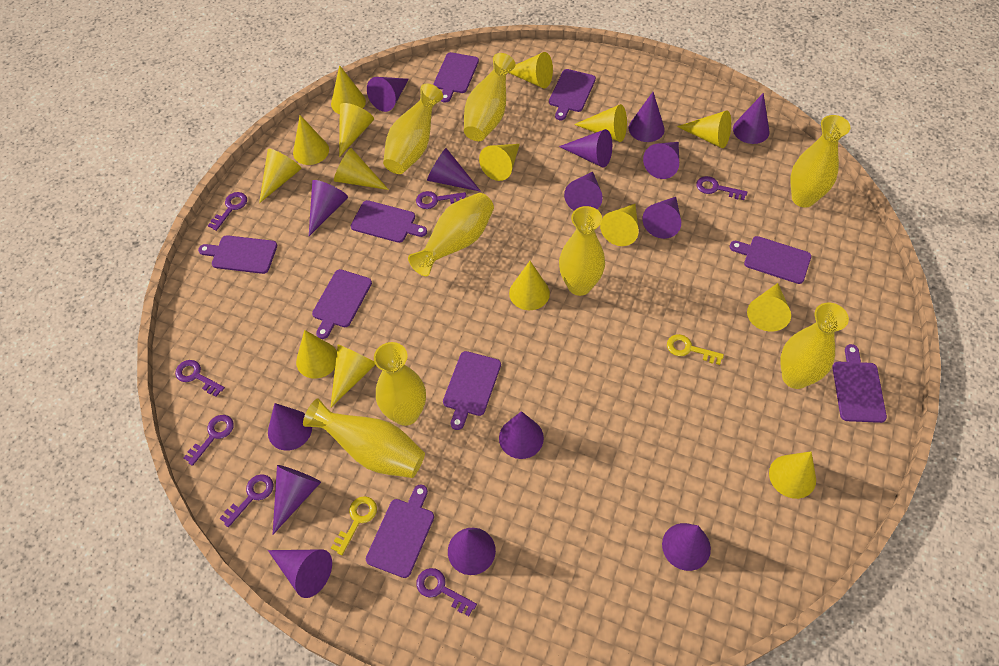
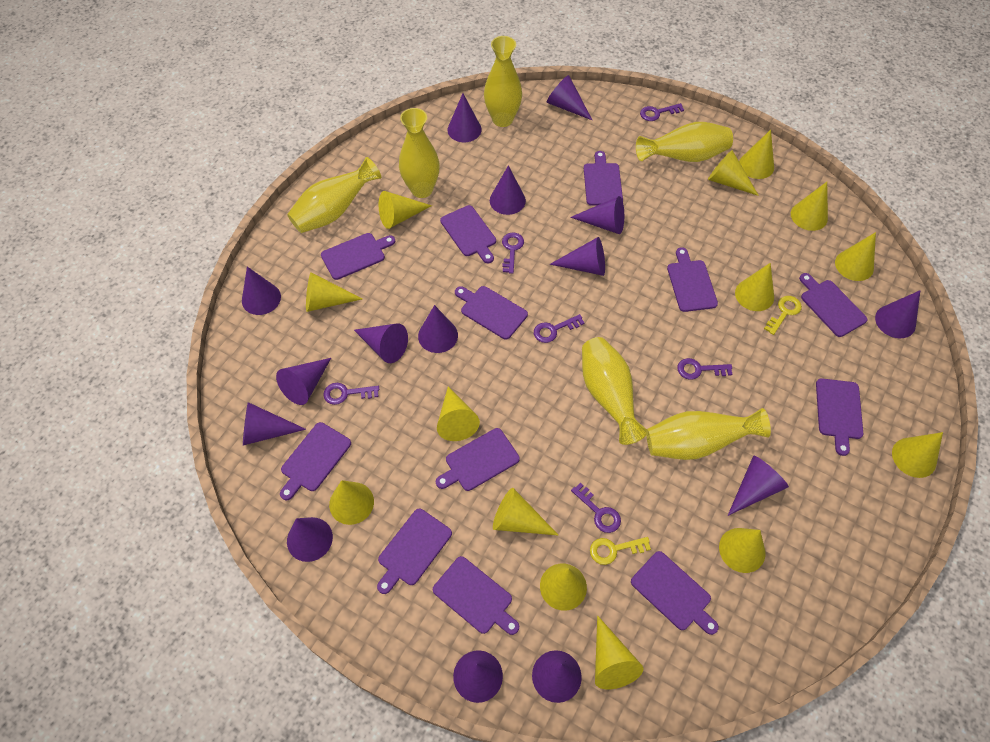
purple cutting board: 9 -> 12
purple key: 7 -> 6
yellow cone: 15 -> 14
yellow vase: 8 -> 6

